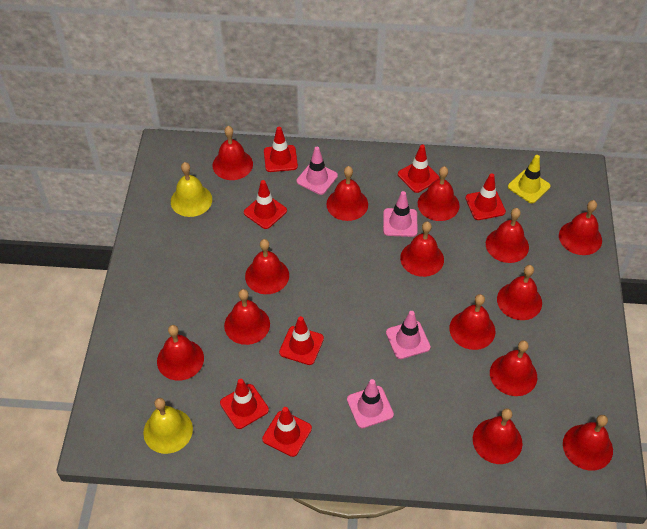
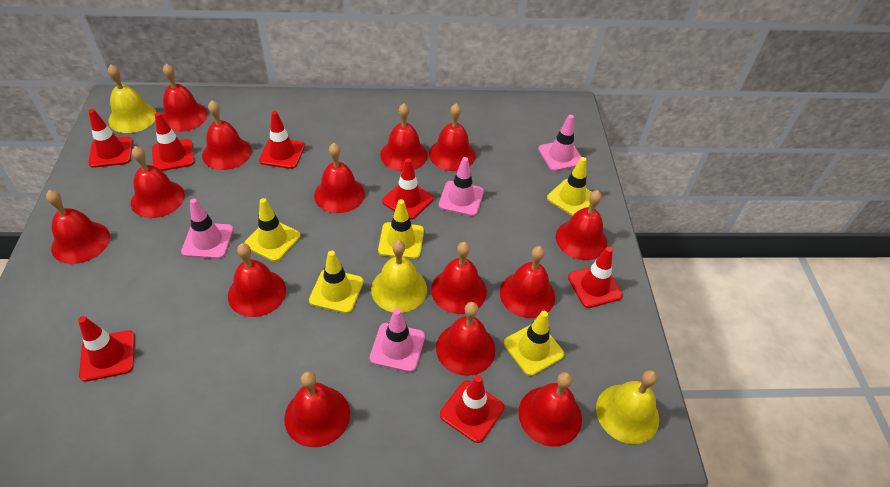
yellow bell: 2 -> 3
yellow traffic cone: 1 -> 5

